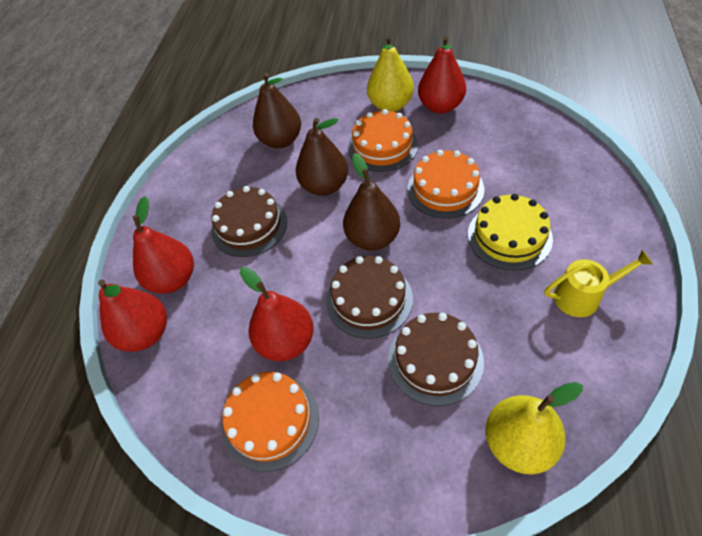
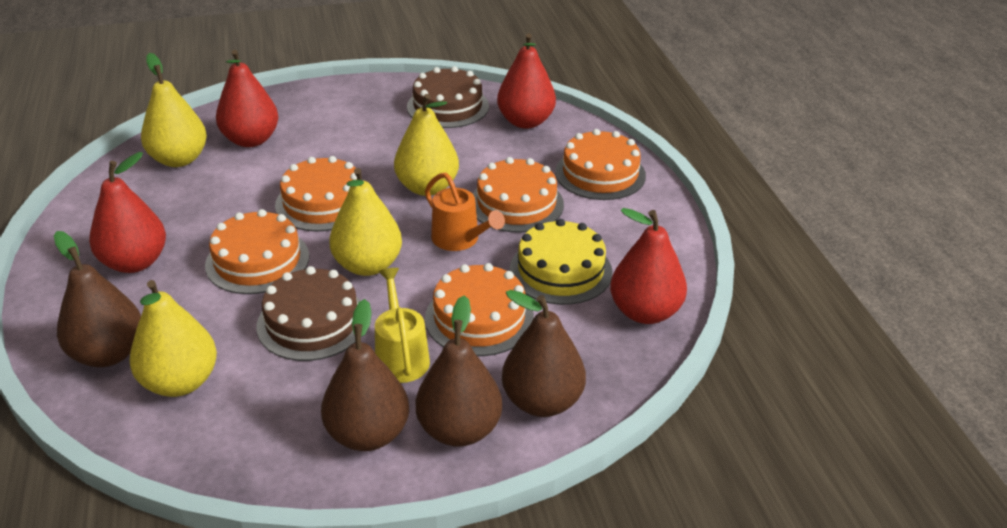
brown cake: 3 -> 2
brown pear: 3 -> 4
orange cake: 3 -> 5
orange watering can: 0 -> 1
yellow pear: 2 -> 4

